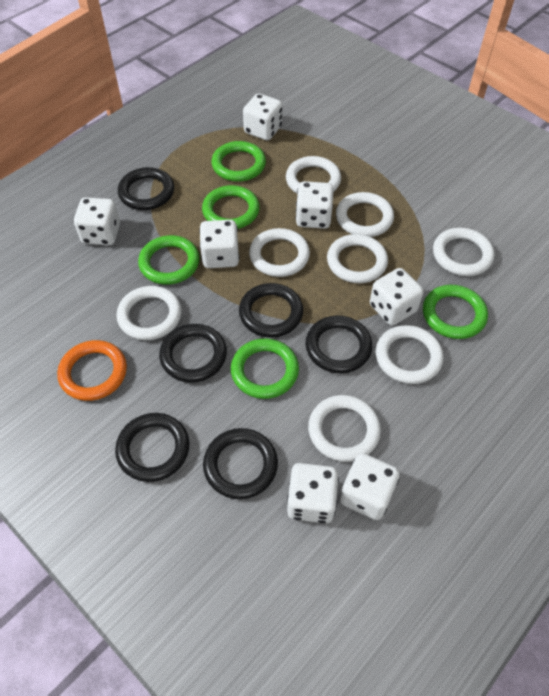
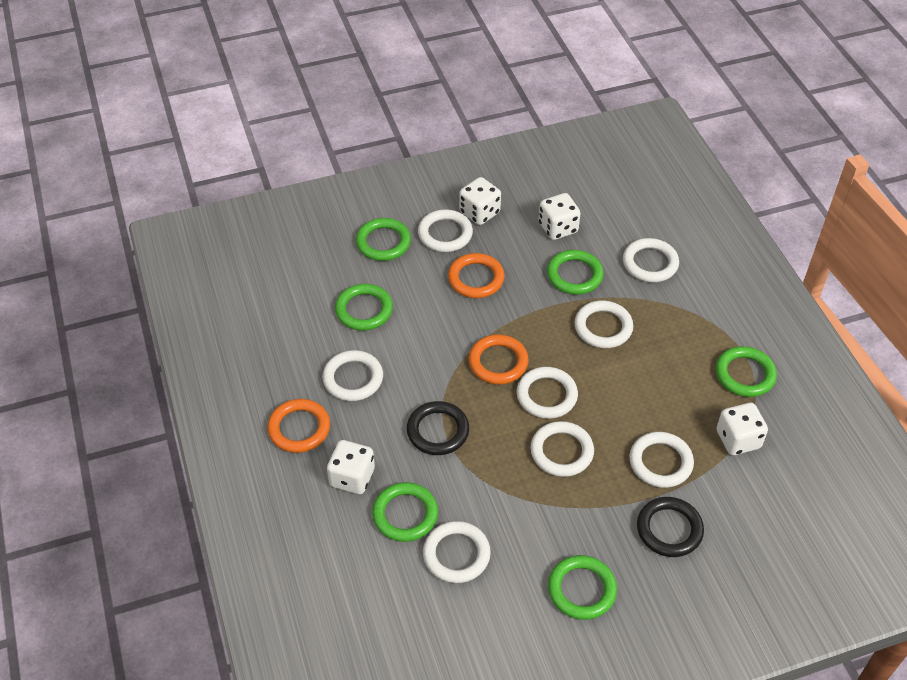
black ring: 6 -> 2
green ring: 5 -> 6
orange ring: 1 -> 3
white dice: 7 -> 4

